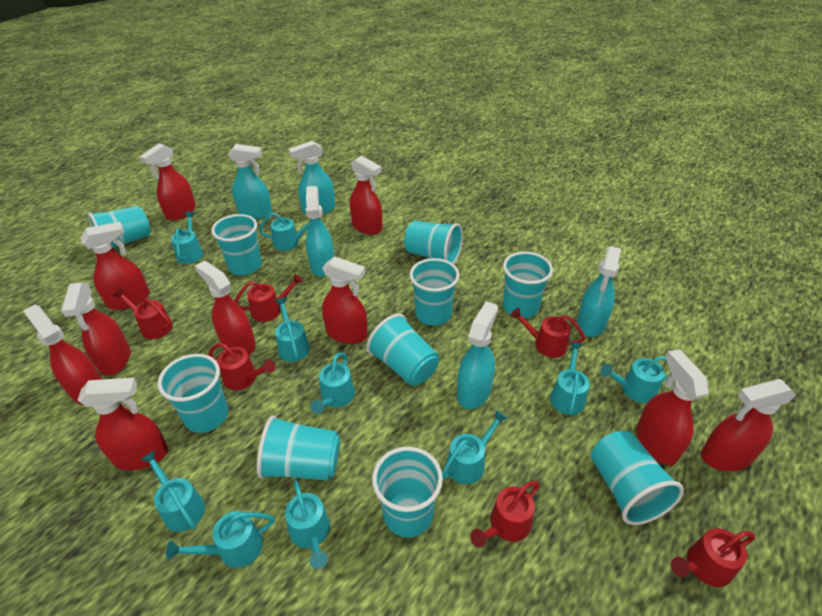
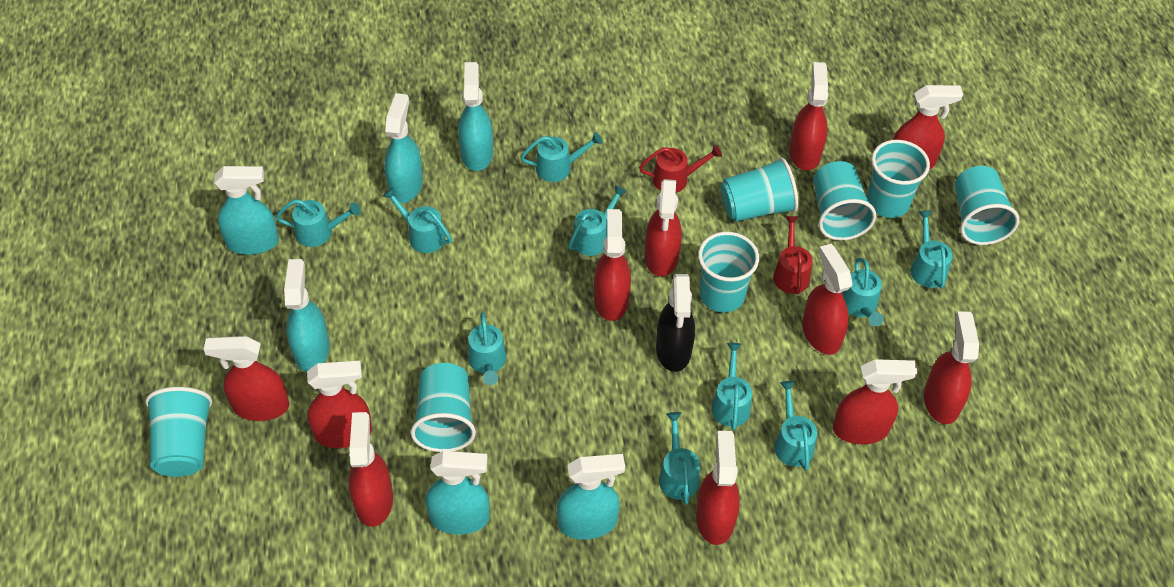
black spray bottle: 0 -> 1
red spray bottle: 10 -> 11
red watering can: 6 -> 2
turquoise cup: 10 -> 7
turquoise spray bottle: 5 -> 6

